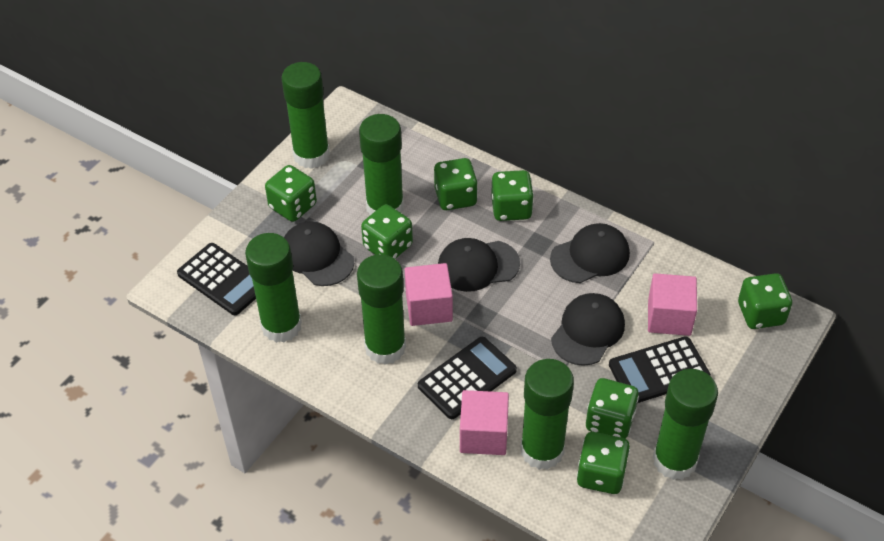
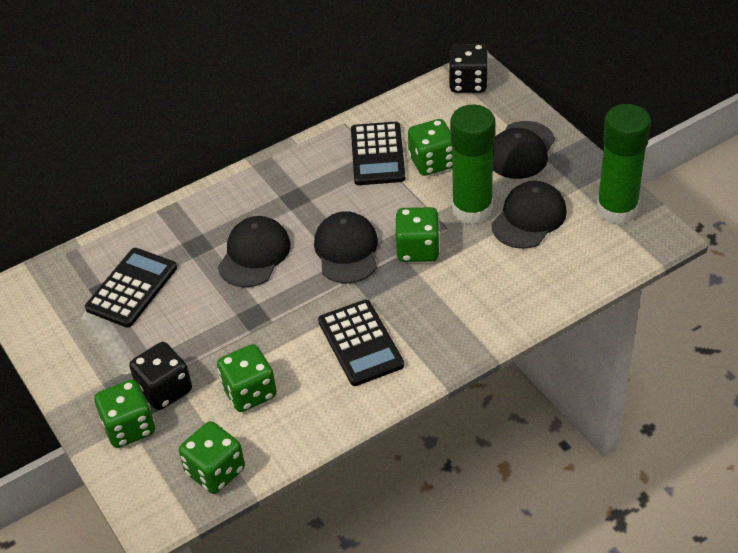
black dice: 0 -> 2
green dice: 7 -> 5
green glue stick: 6 -> 2
pink cube: 3 -> 0

